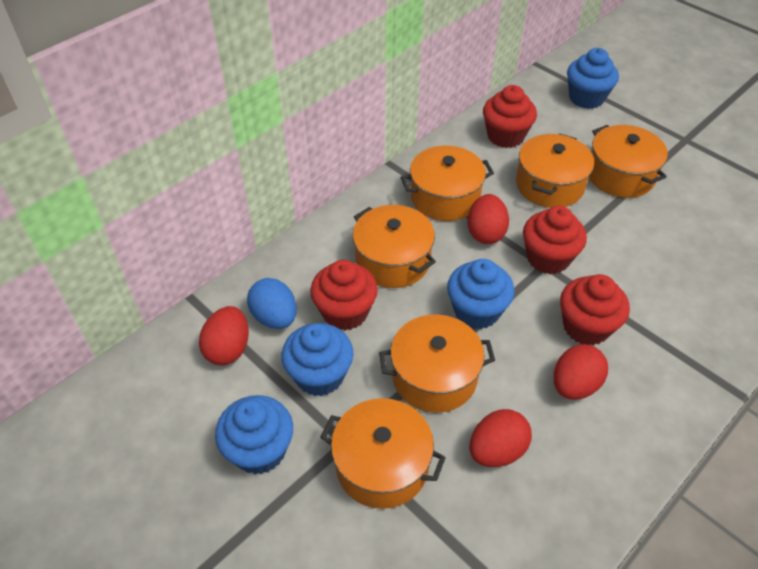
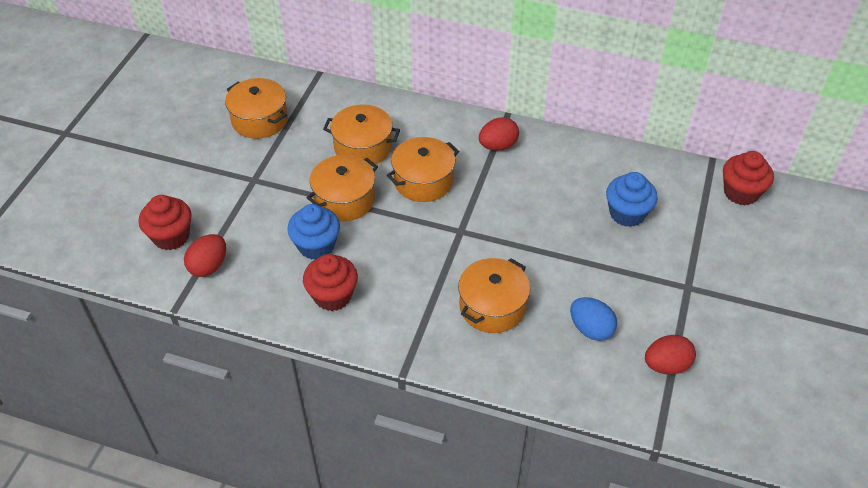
blue cupcake: 4 -> 2
orange pot: 6 -> 5
red cupcake: 4 -> 3
red egg: 4 -> 3

